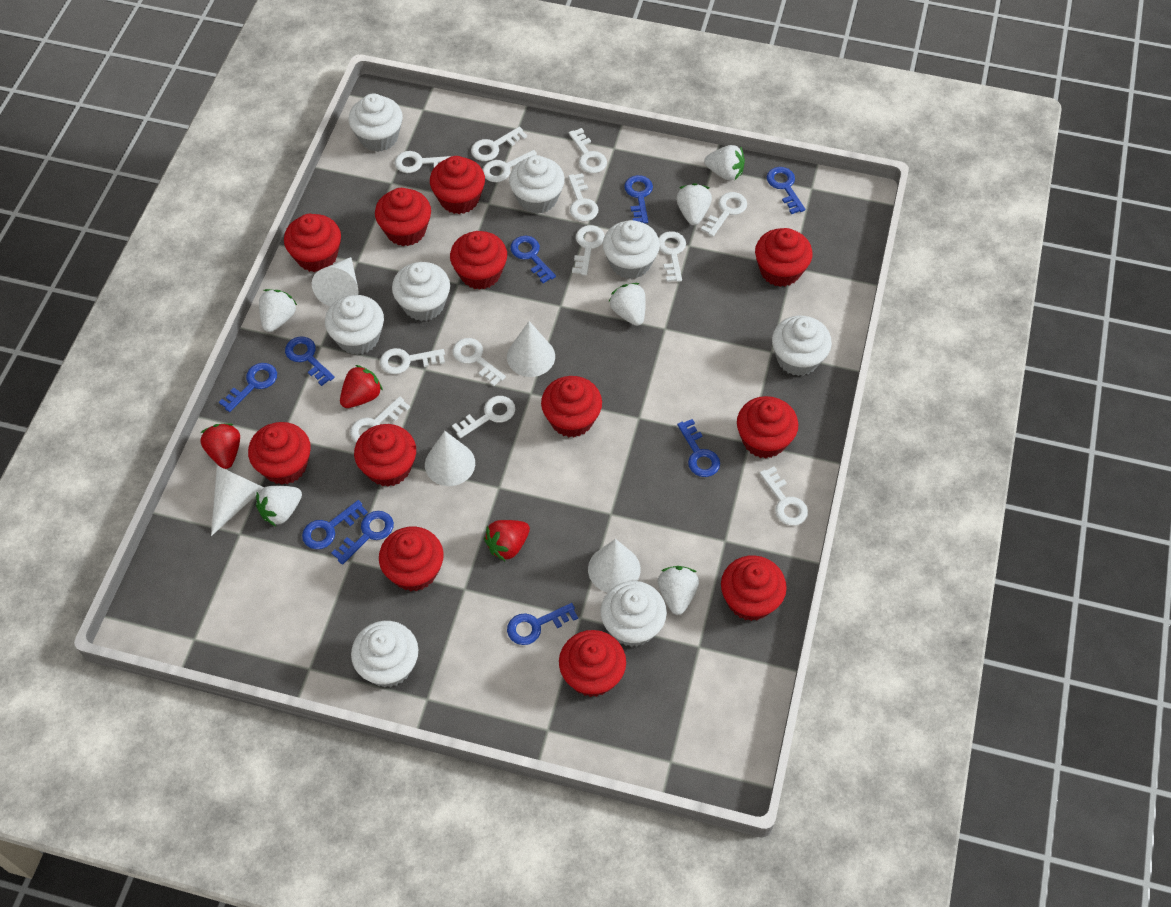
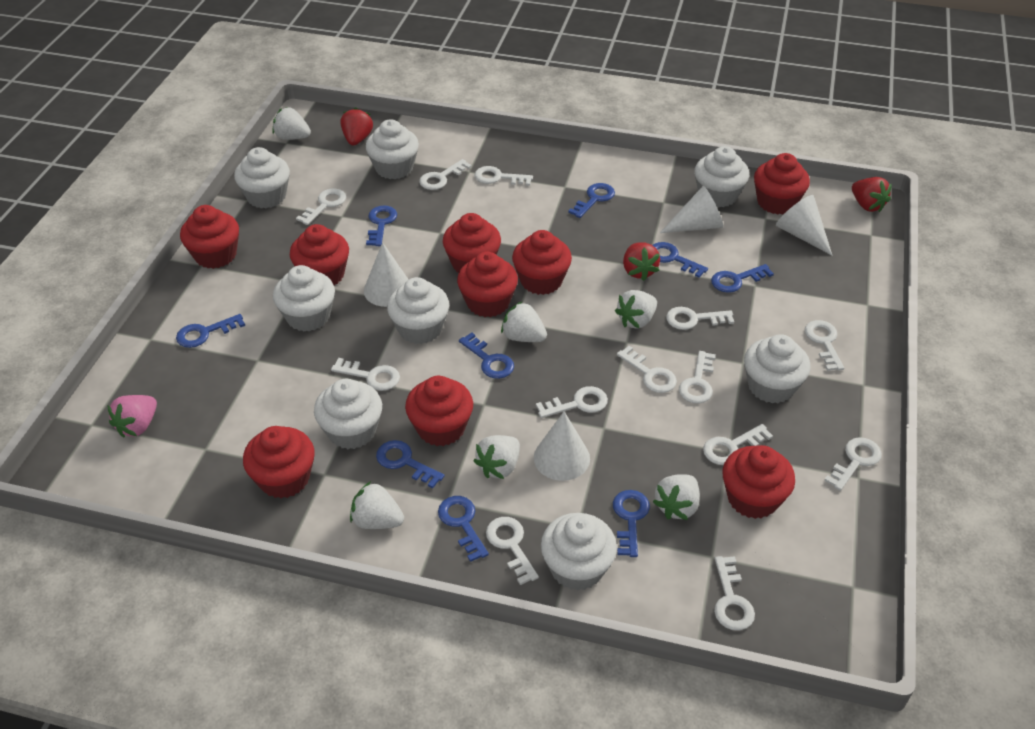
pink strawberry: 0 -> 1
red cupcake: 12 -> 9
white cone: 5 -> 4

